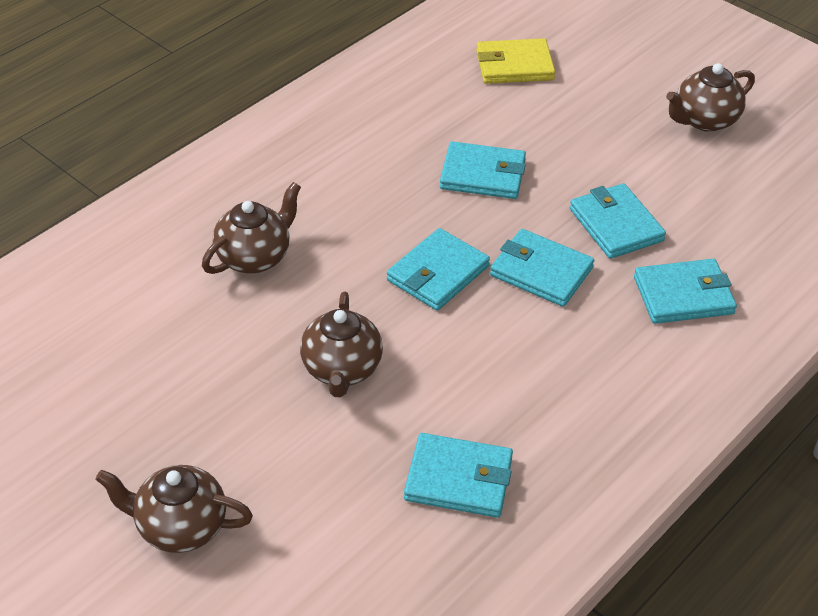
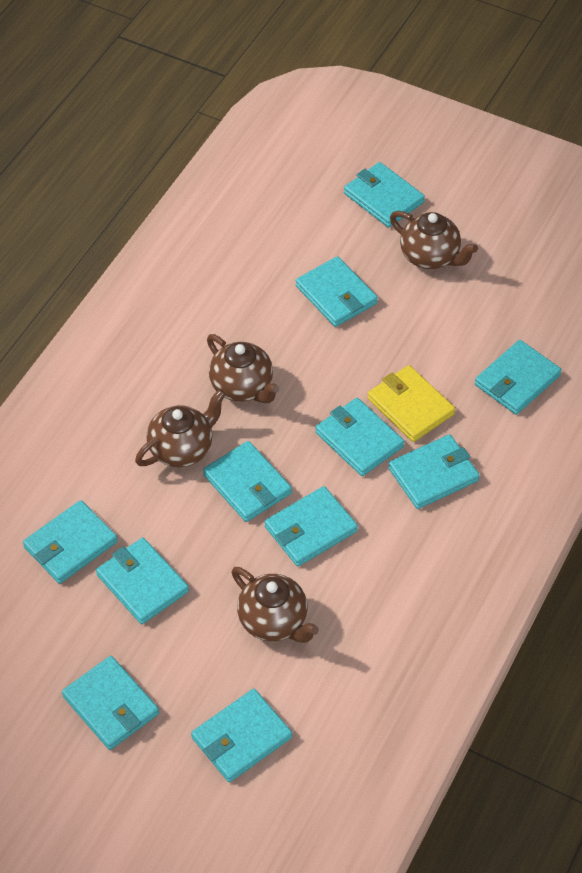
turquoise wallet: 6 -> 11

